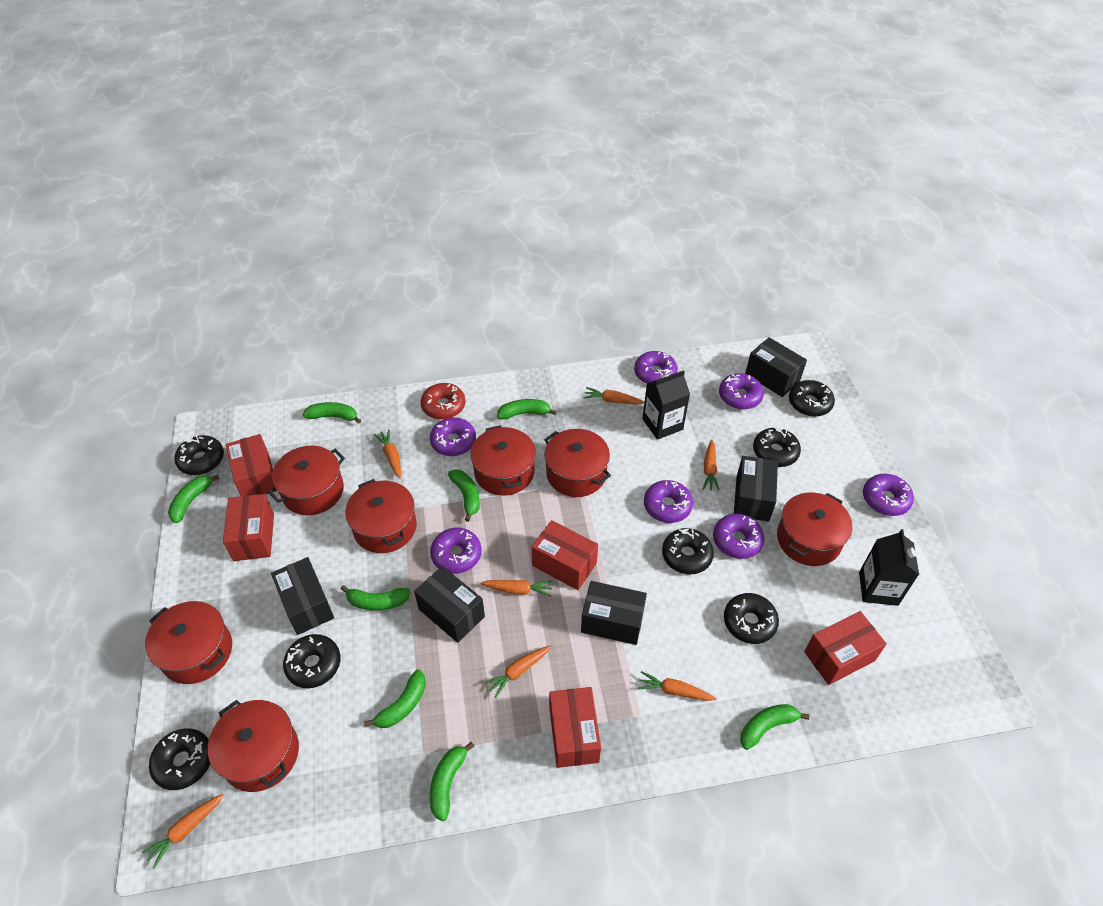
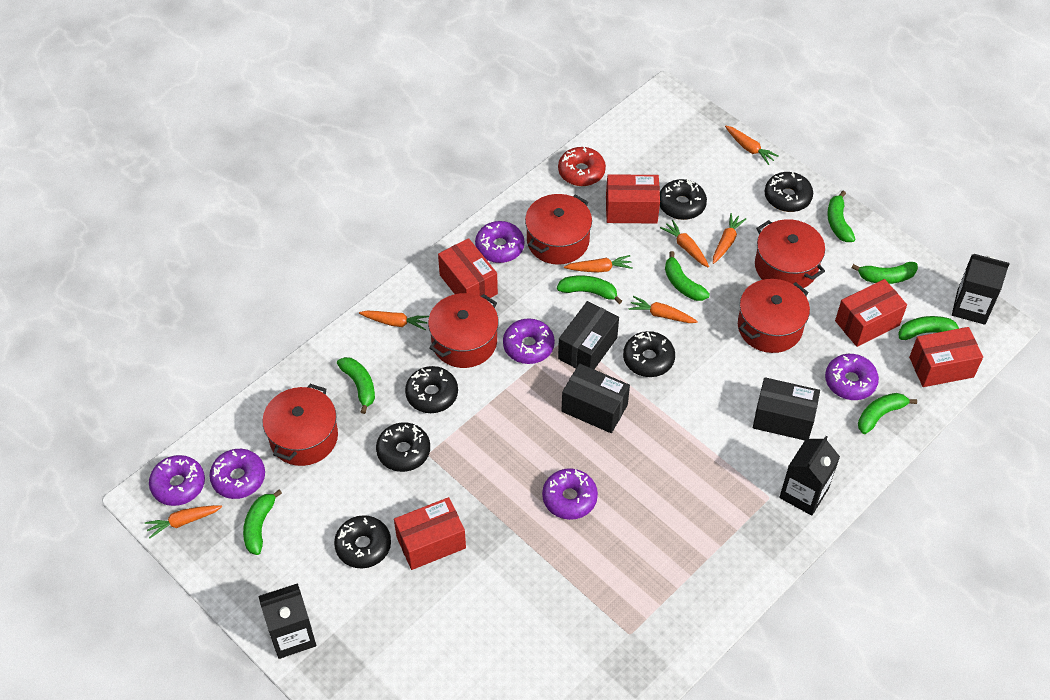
black box: 5 -> 3
black carton: 2 -> 3
black donut: 7 -> 6
purple donut: 7 -> 6
red pot: 7 -> 5

